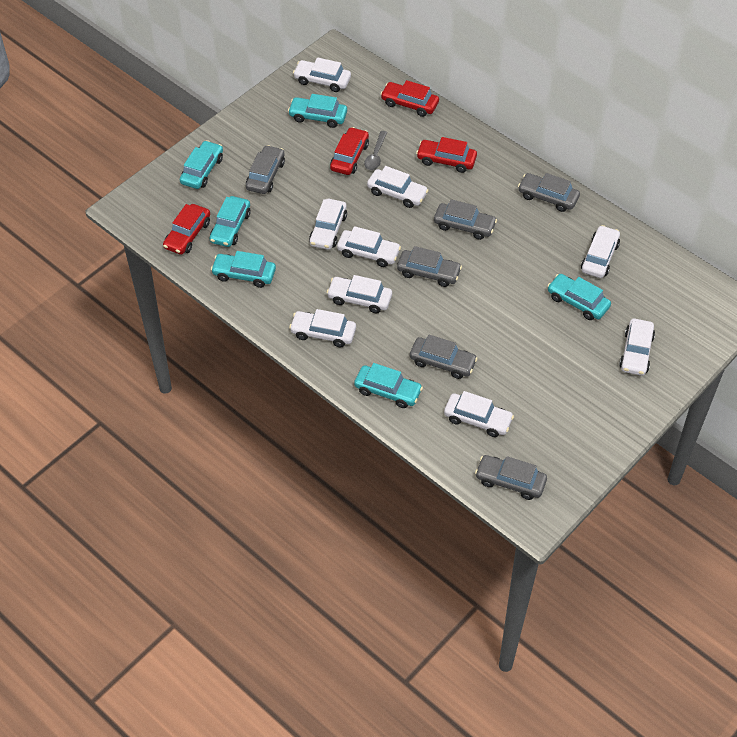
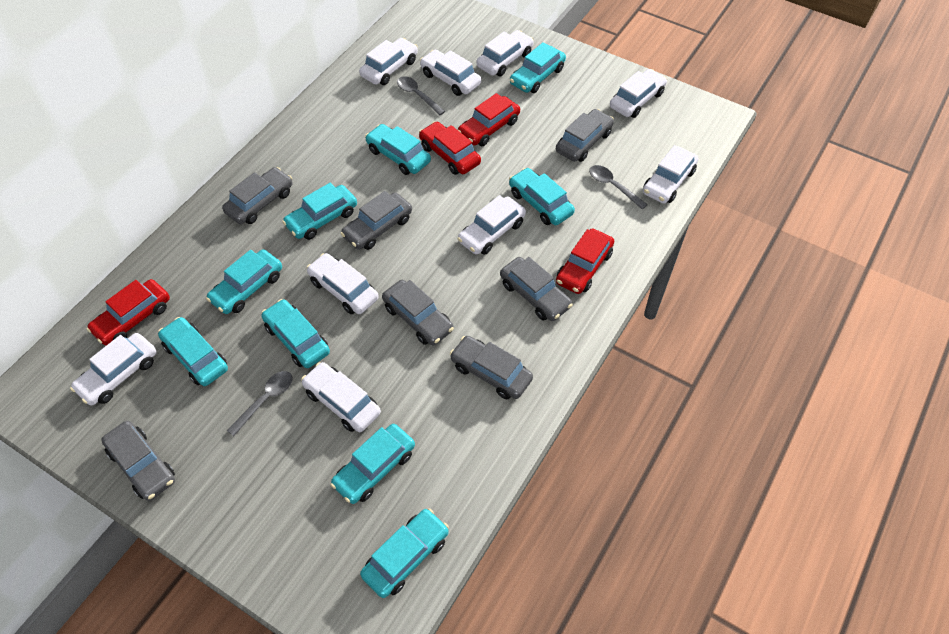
grey car: 6 -> 7
grey spoon: 1 -> 3
turquoise car: 6 -> 9

